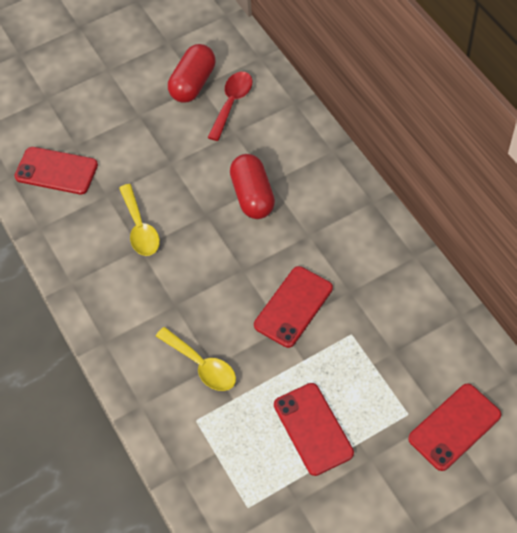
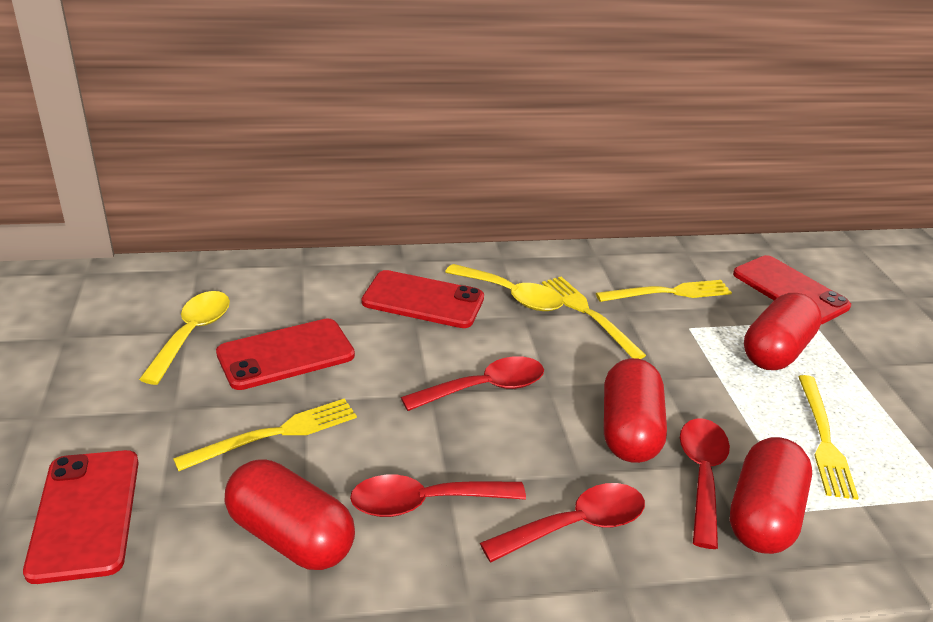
red capsule: 2 -> 4
red spoon: 1 -> 4
yellow fork: 0 -> 4

